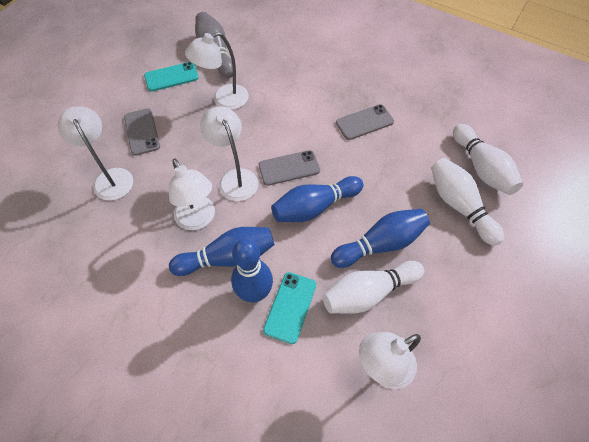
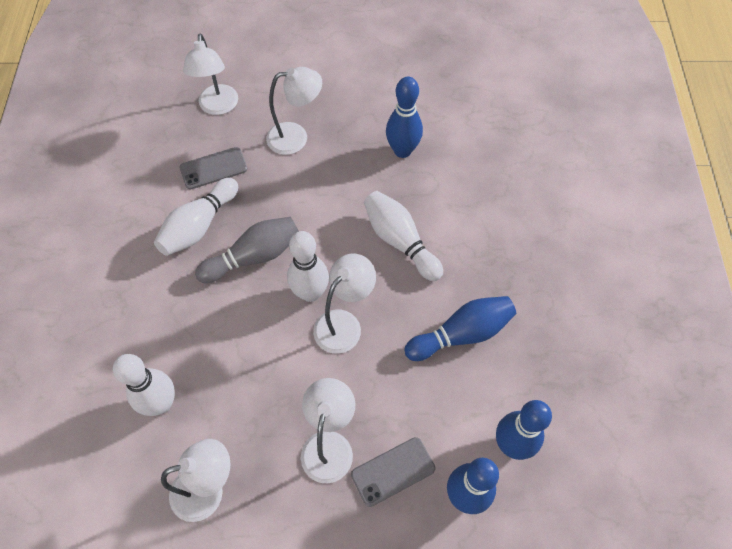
grey phone: 3 -> 2
turquoise phone: 2 -> 0
white bowling pin: 3 -> 4

